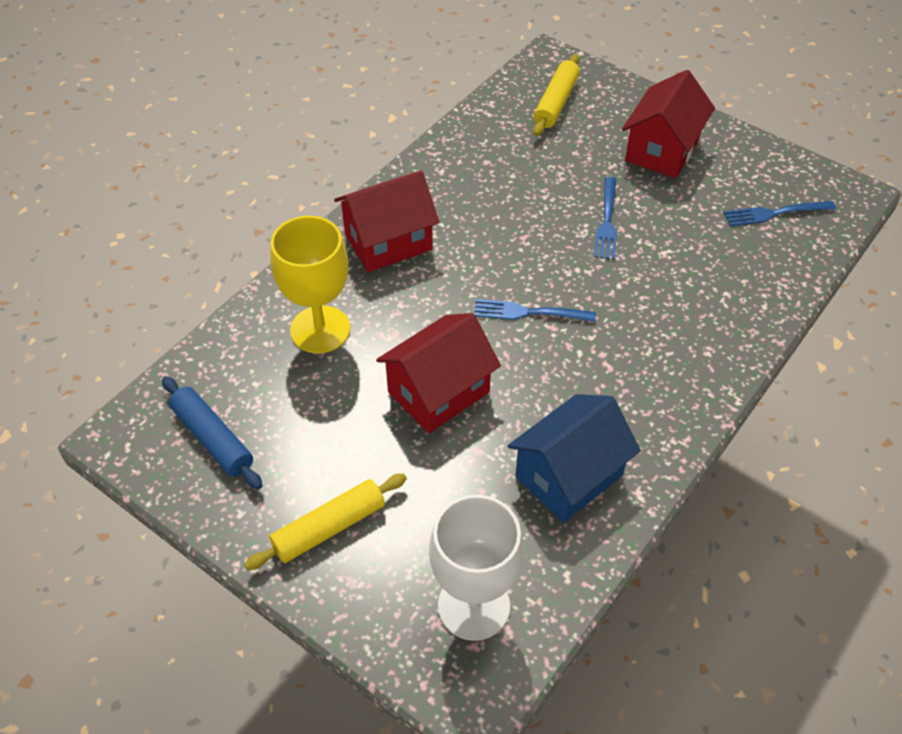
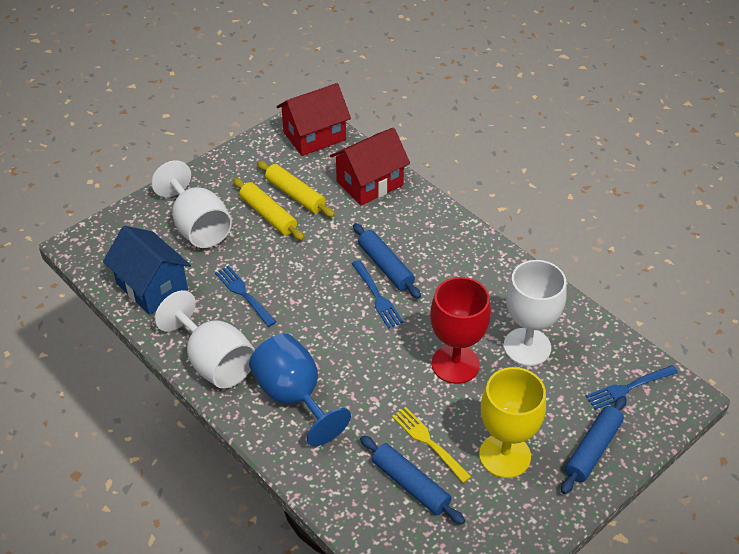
blue goblet: 0 -> 1
blue rolling pin: 1 -> 3
red goblet: 0 -> 1
red house: 3 -> 2
white goblet: 1 -> 3
yellow fork: 0 -> 1

